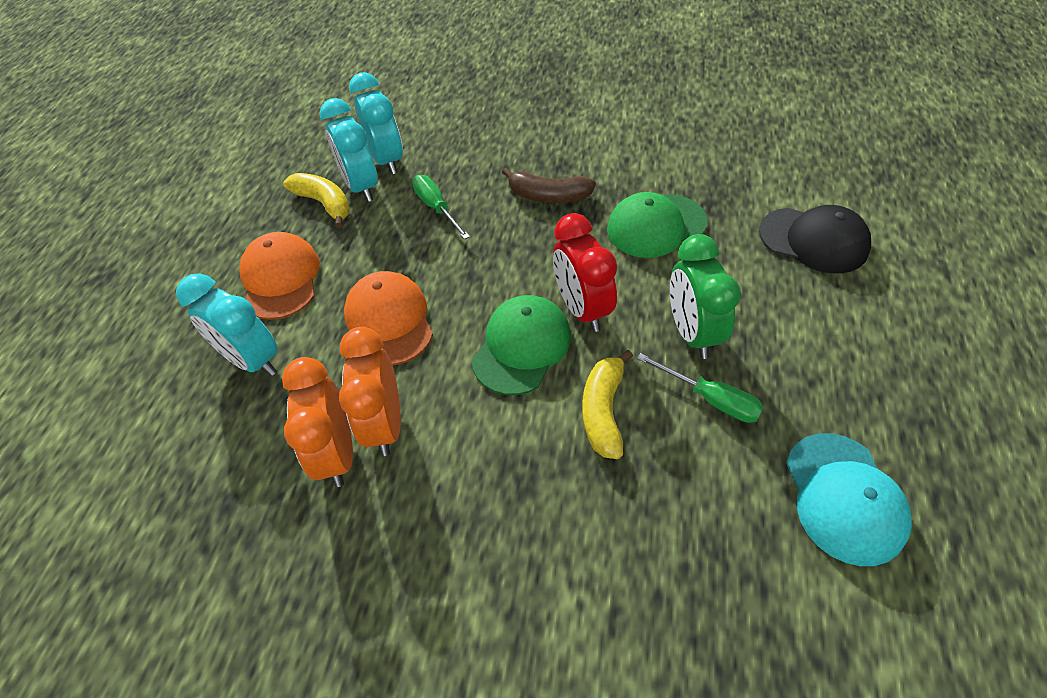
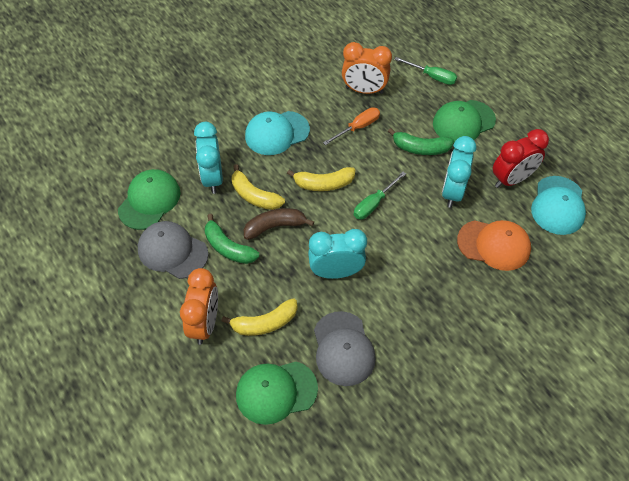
black cap: 1 -> 0
green banana: 0 -> 2
green cap: 2 -> 3
green clock: 1 -> 0
grey cap: 0 -> 2
orange cap: 2 -> 1
orange screwdriver: 0 -> 1
turquoise cap: 1 -> 2
yellow banana: 2 -> 3

